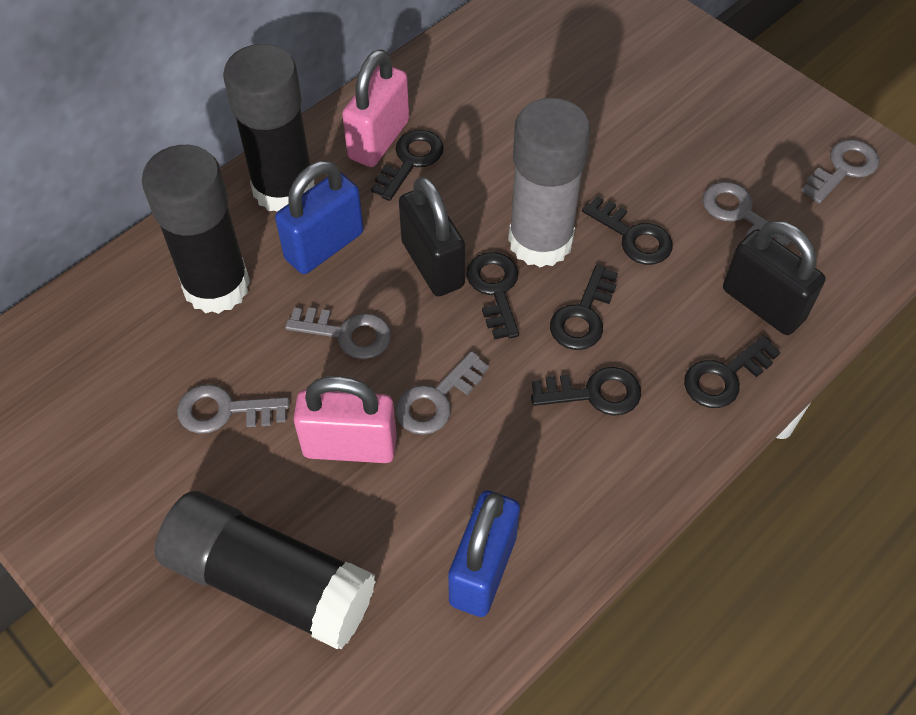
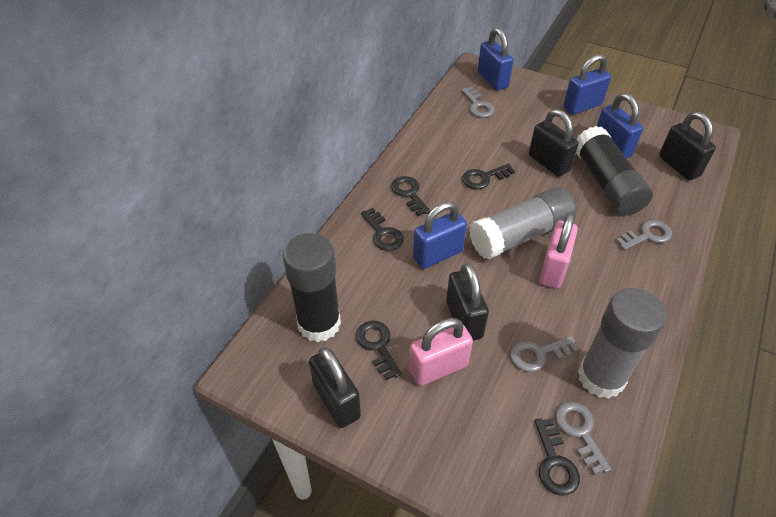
black glue stick: 3 -> 2
black key: 6 -> 5
black padlock: 2 -> 4
blue padlock: 2 -> 4
grey glue stick: 1 -> 2
grey key: 5 -> 4

